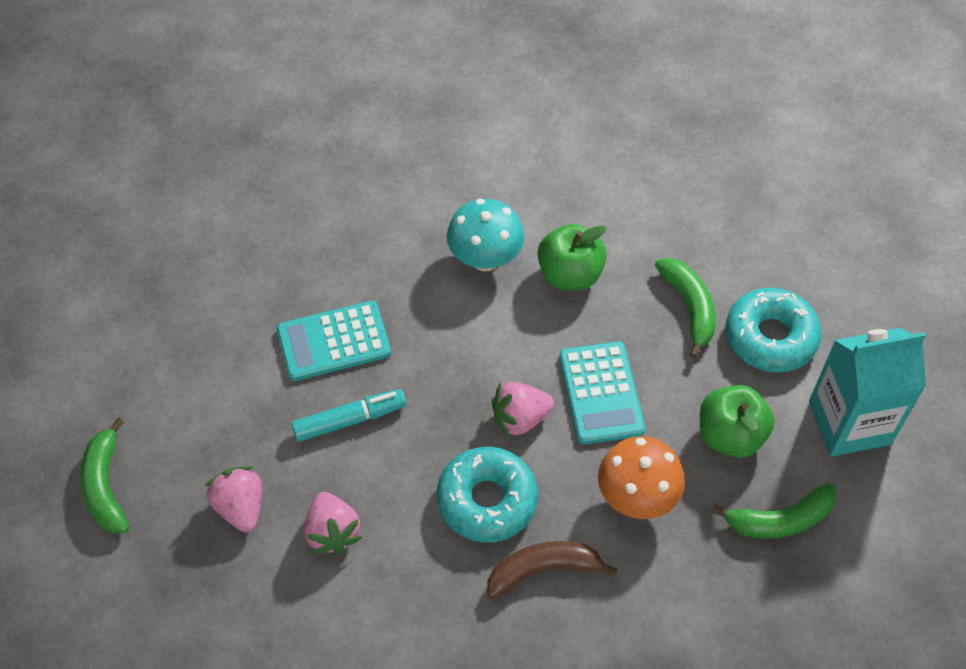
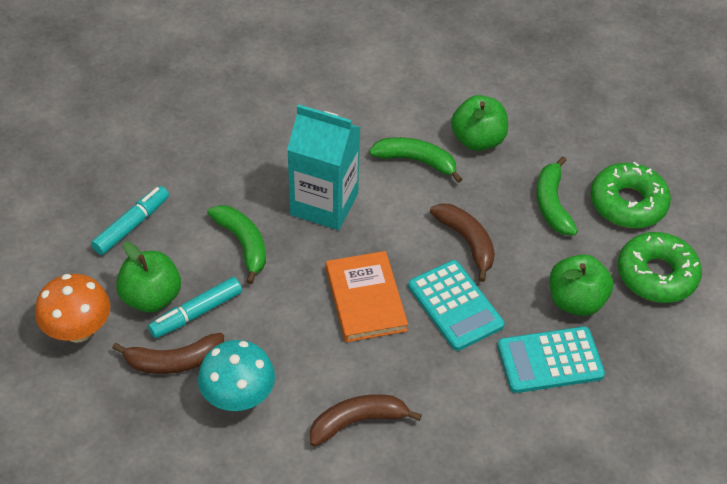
brown banana: 1 -> 3
green apple: 2 -> 3
green donut: 0 -> 2
orange book: 0 -> 1
pink strawberry: 3 -> 0
turquoise donut: 2 -> 0
turquoise marker: 1 -> 2

